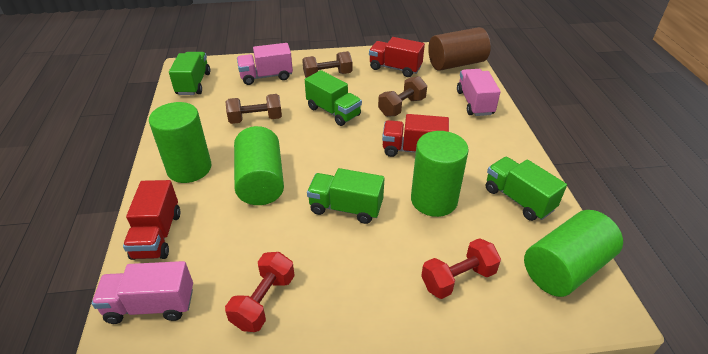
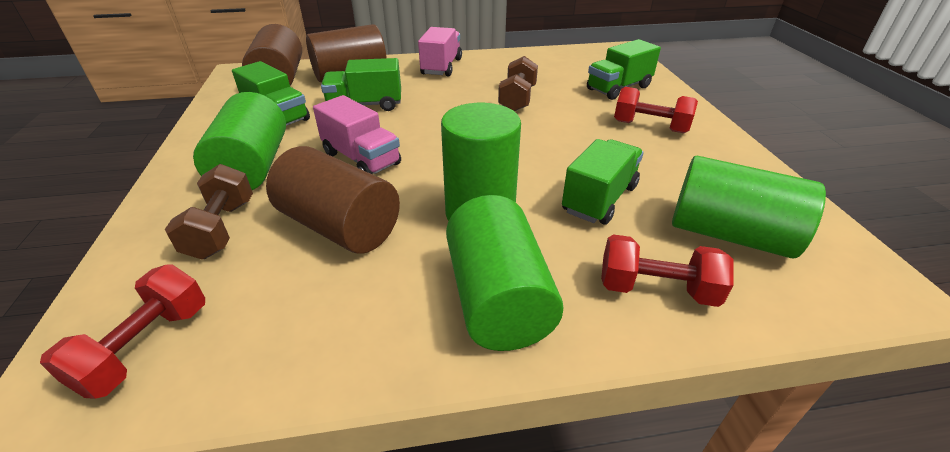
brown cylinder: 1 -> 3
brown dumbbell: 3 -> 2
pink truck: 3 -> 2
red dumbbell: 2 -> 3
red truck: 3 -> 0

